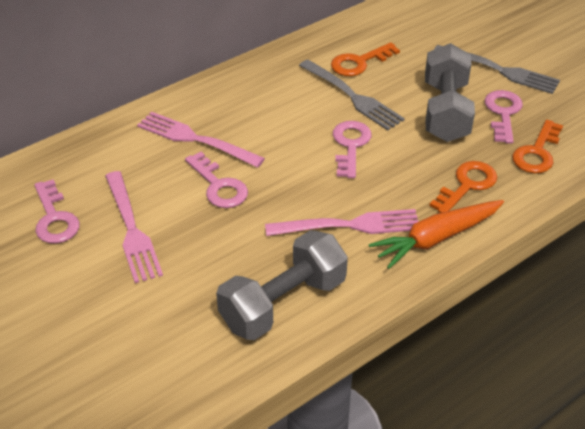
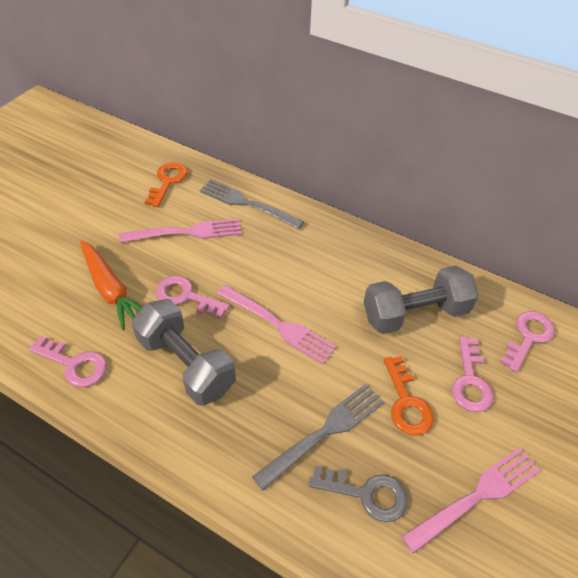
grey key: 0 -> 1
orange key: 3 -> 2

